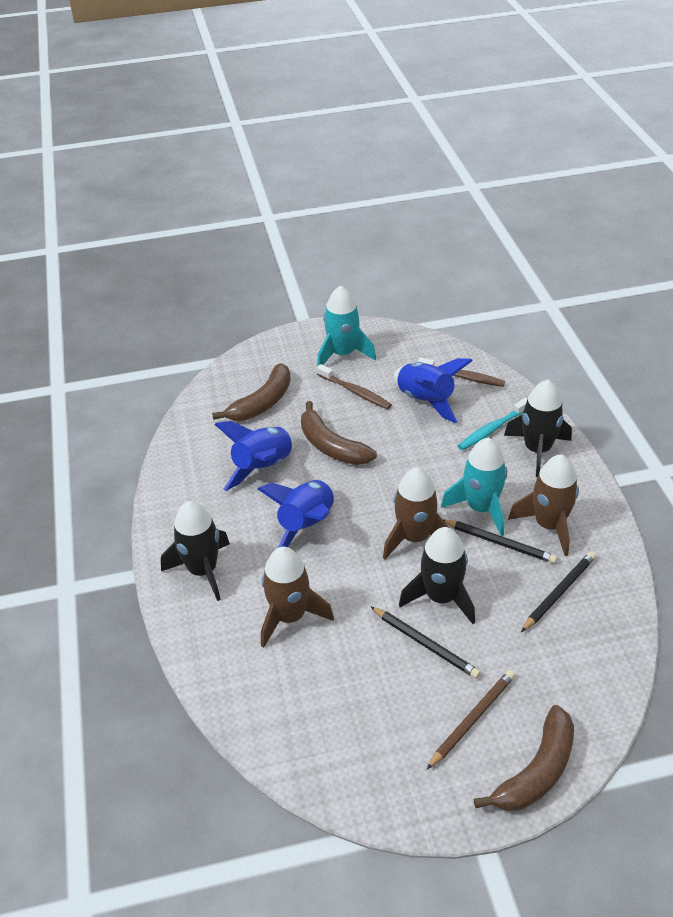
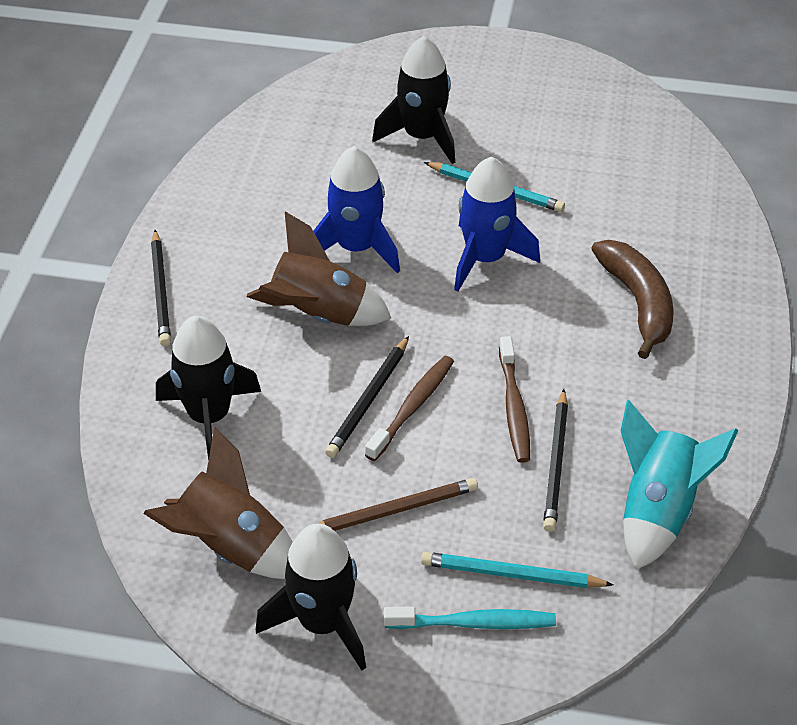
blue rocket: 3 -> 2
brown banana: 3 -> 1
brown rocket: 3 -> 2
turquoise pencil: 0 -> 2
turquoise rocket: 2 -> 1

